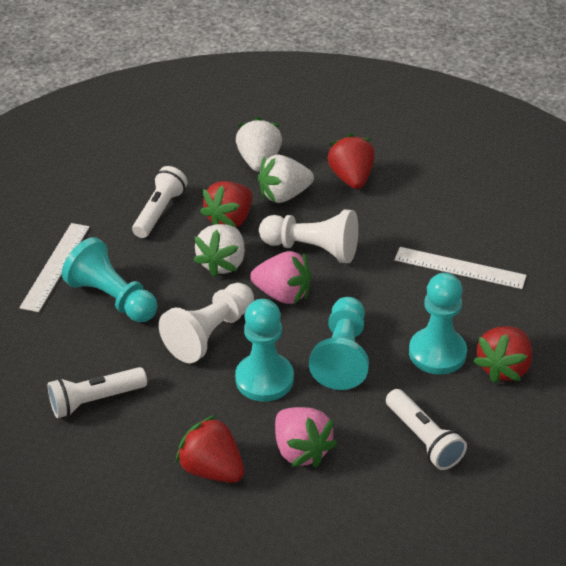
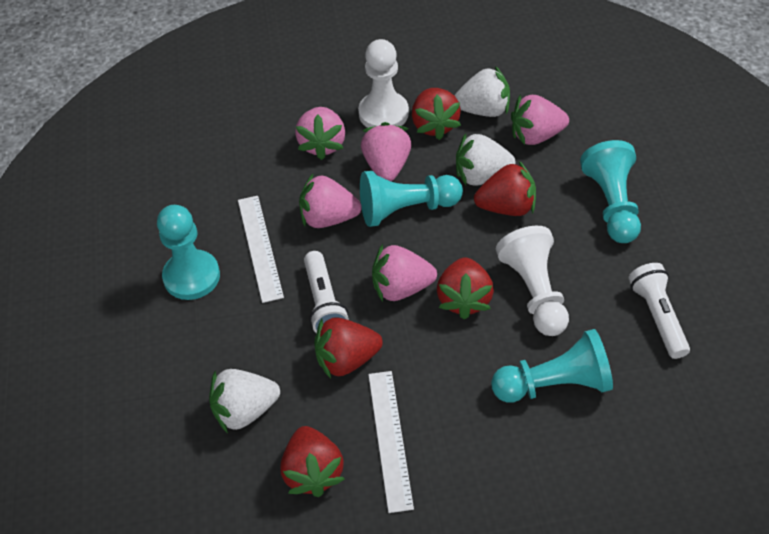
pink strawberry: 2 -> 5
red strawberry: 4 -> 5
white flashlight: 3 -> 2

